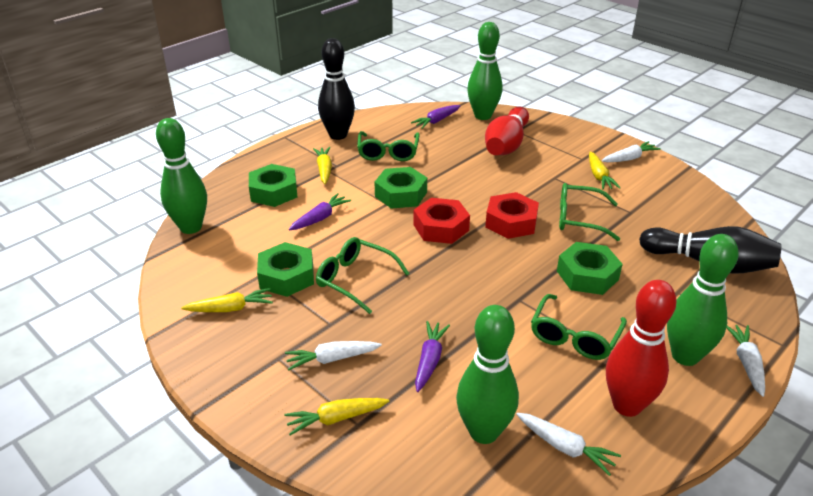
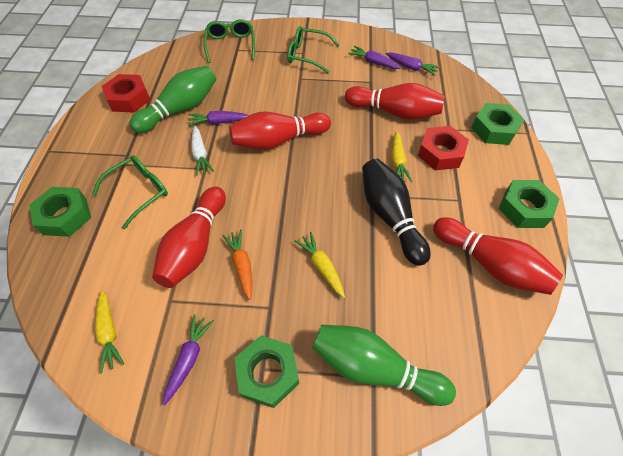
black bowling pin: 2 -> 1
green bowling pin: 4 -> 2
green glasses: 4 -> 3
orange carrot: 0 -> 1
purple carrot: 3 -> 4
red bowling pin: 2 -> 4
white carrot: 4 -> 1
yellow carrot: 4 -> 3

